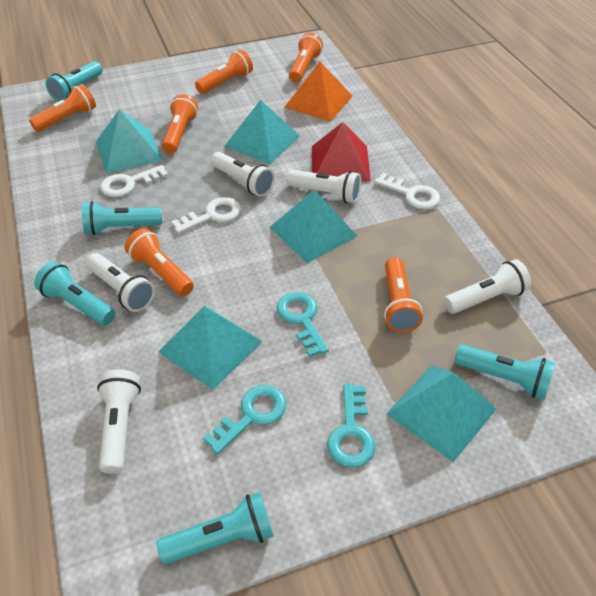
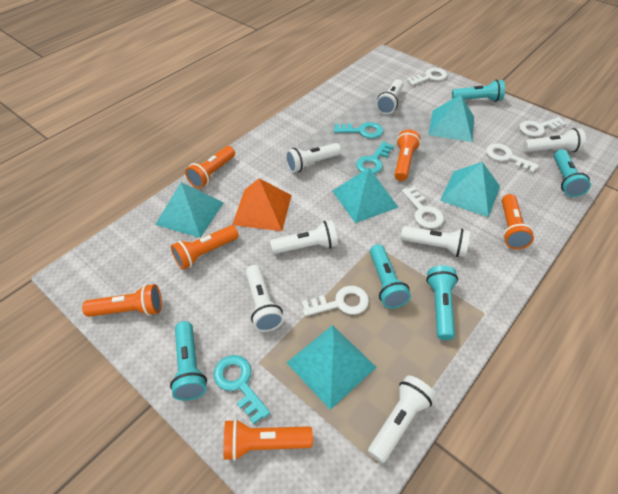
red pyramid: 1 -> 0
white flashlight: 5 -> 7
white key: 3 -> 5

